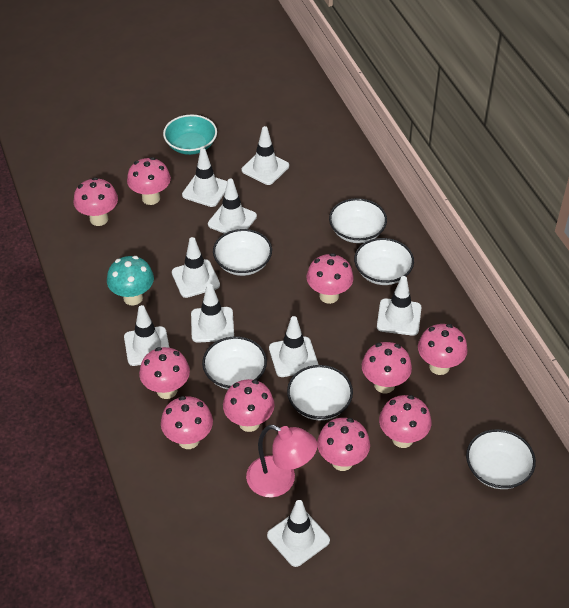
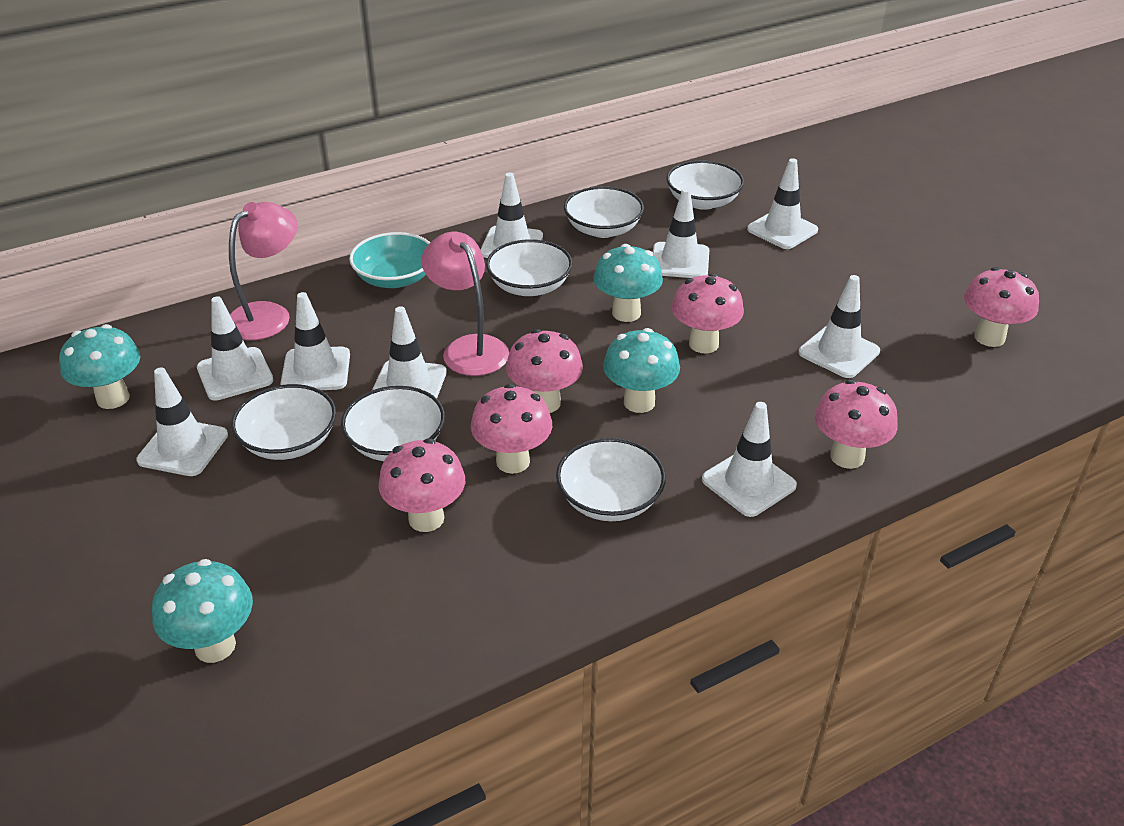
pink lamp: 1 -> 2
pink mushroom: 10 -> 6
turquoise mushroom: 1 -> 4

